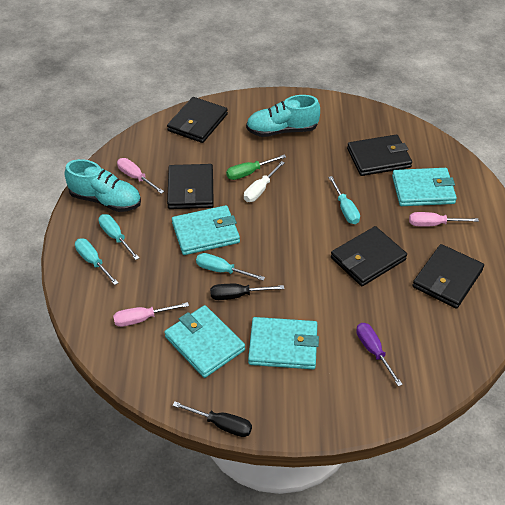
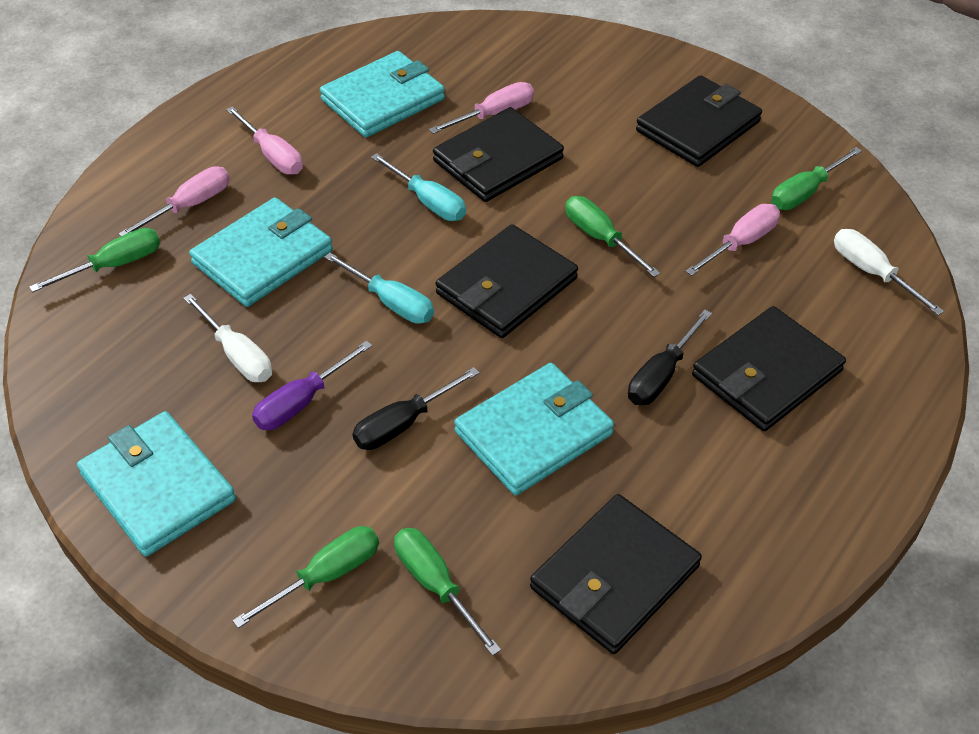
green screwdriver: 1 -> 5
pink screwdriver: 3 -> 4
turquoise screwdriver: 4 -> 2
turquoise shoe: 2 -> 0
white screwdriver: 1 -> 2

